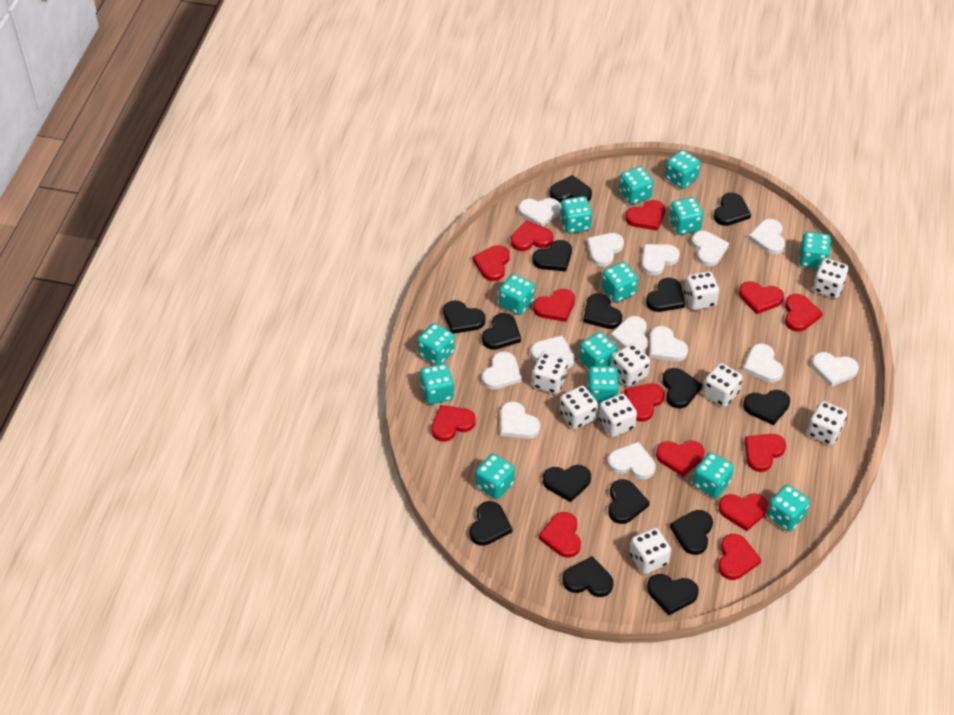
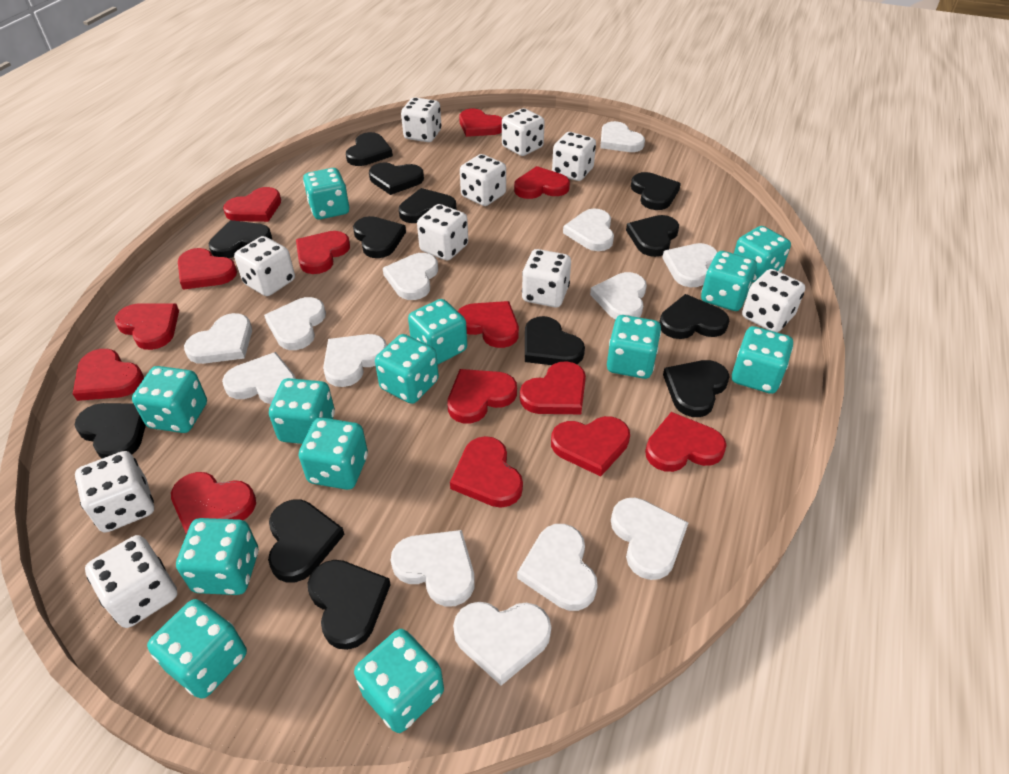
black heart: 15 -> 13
red heart: 13 -> 14
turquoise dice: 14 -> 13
white dice: 9 -> 10

